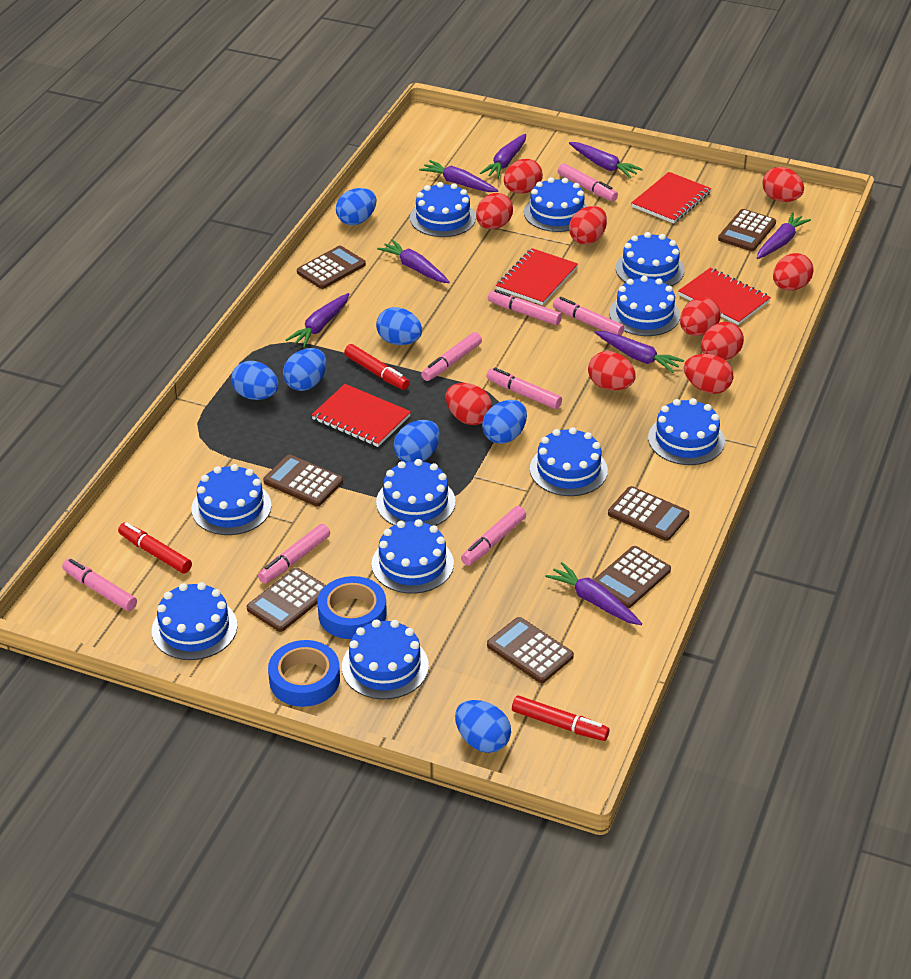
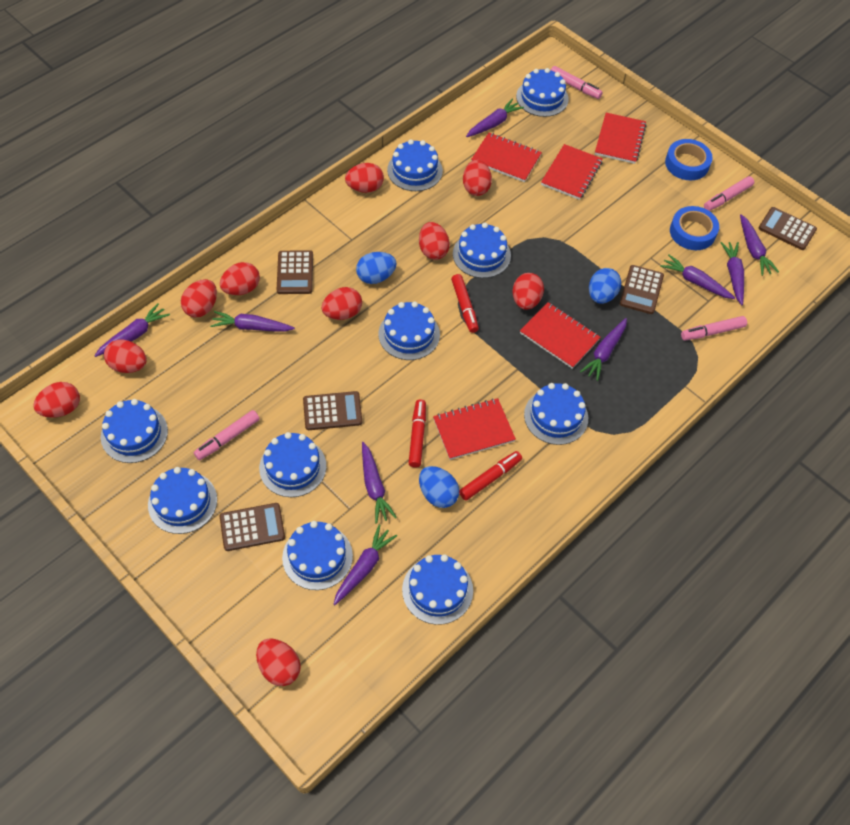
blue cake: 11 -> 10
blue egg: 7 -> 3
brown calculator: 7 -> 5
pink marker: 8 -> 4
purple carrot: 8 -> 9
red notebook: 4 -> 5

